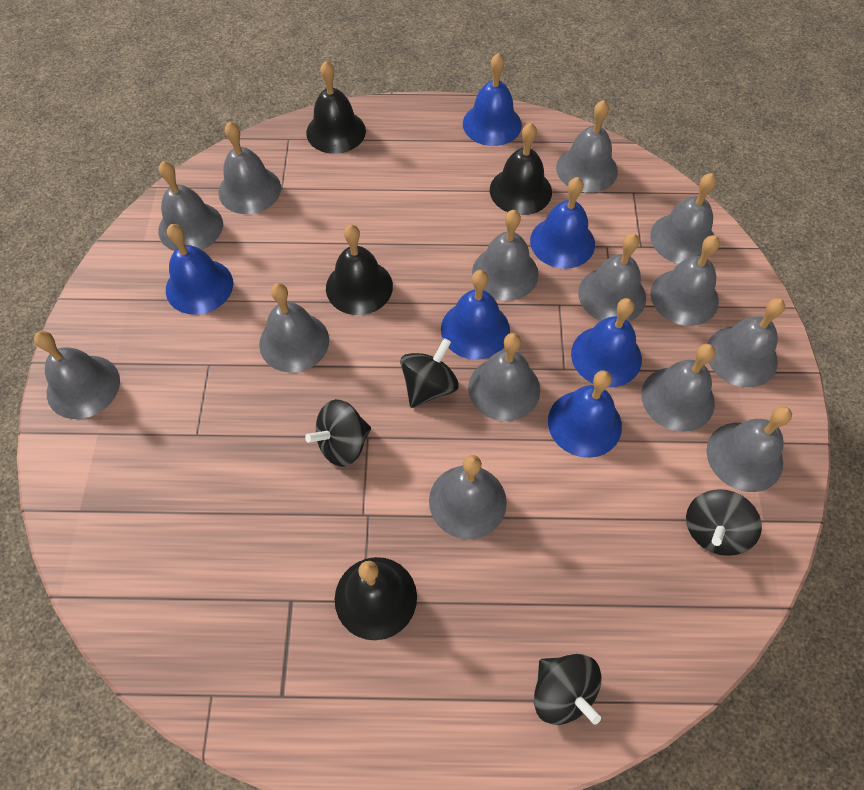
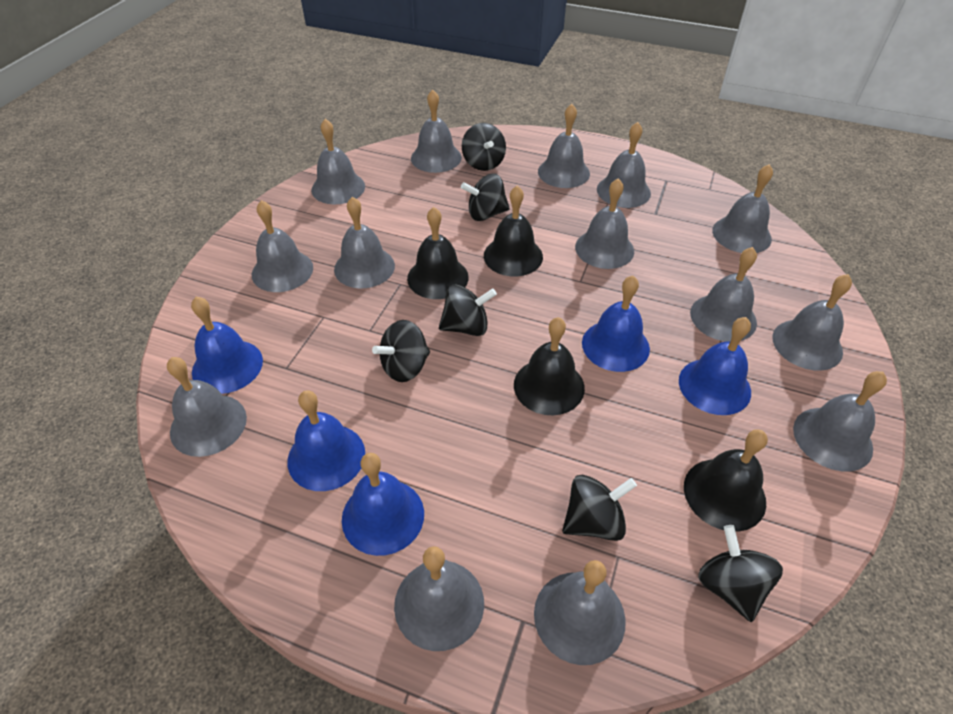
black spinning top: 4 -> 6
blue bell: 6 -> 5

